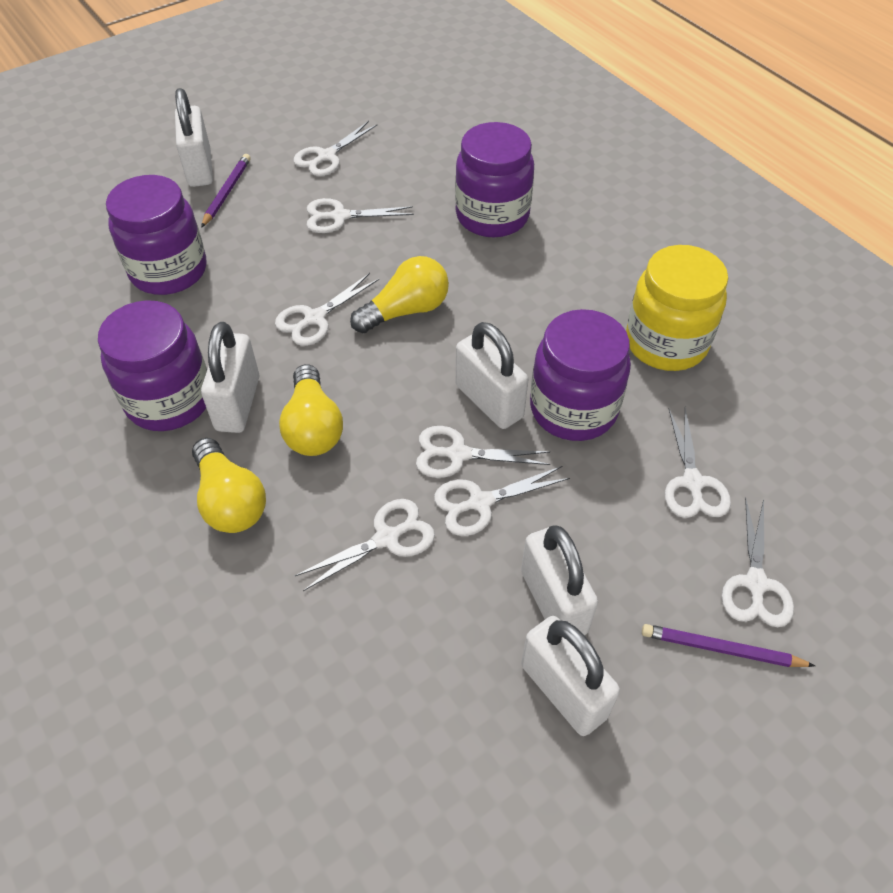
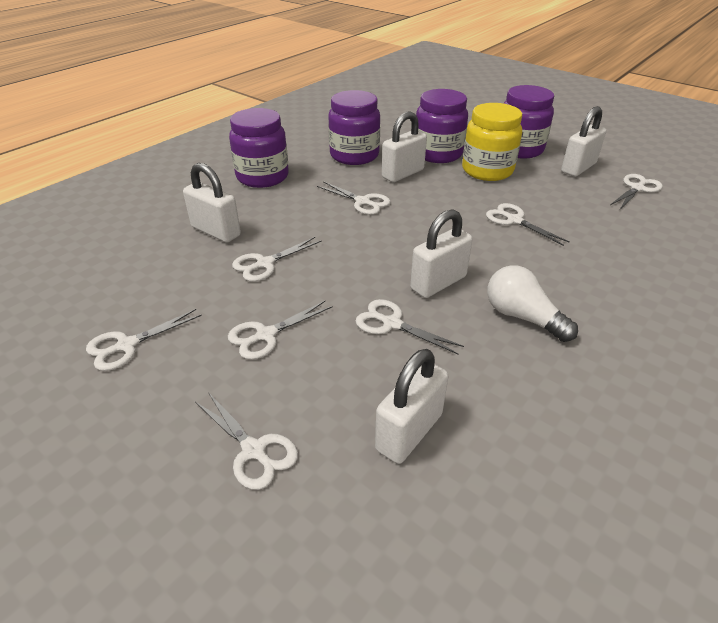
purple pencil: 2 -> 0
white light bulb: 0 -> 1
yellow light bulb: 3 -> 0

